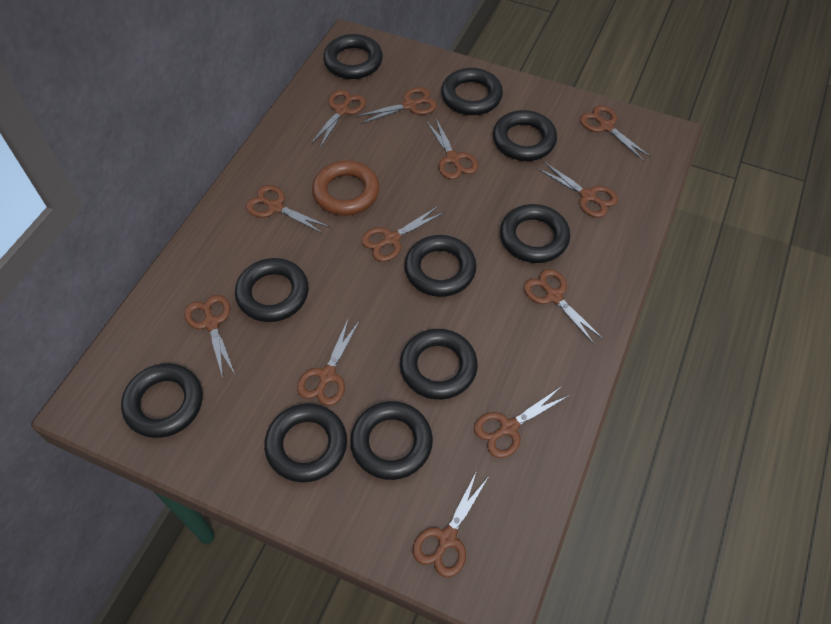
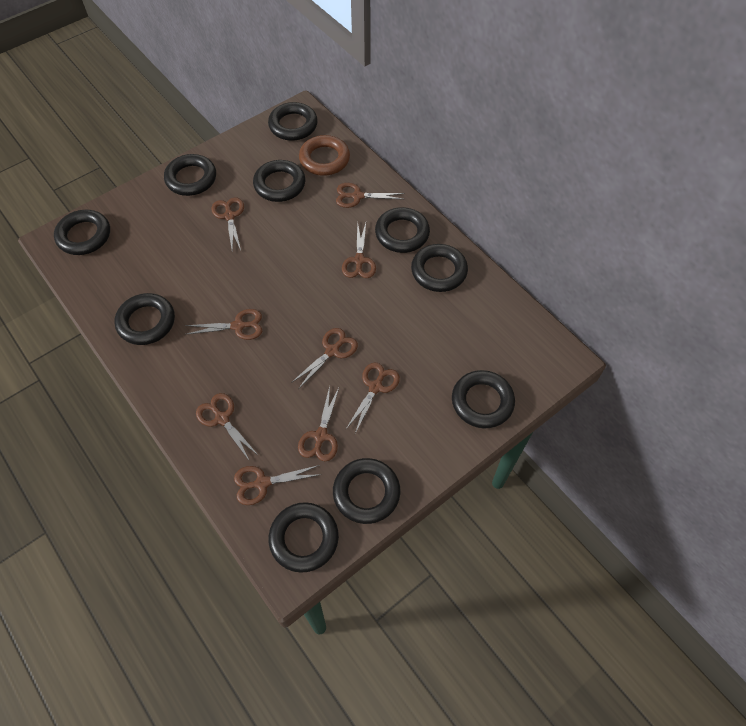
brown scissors: 12 -> 9

